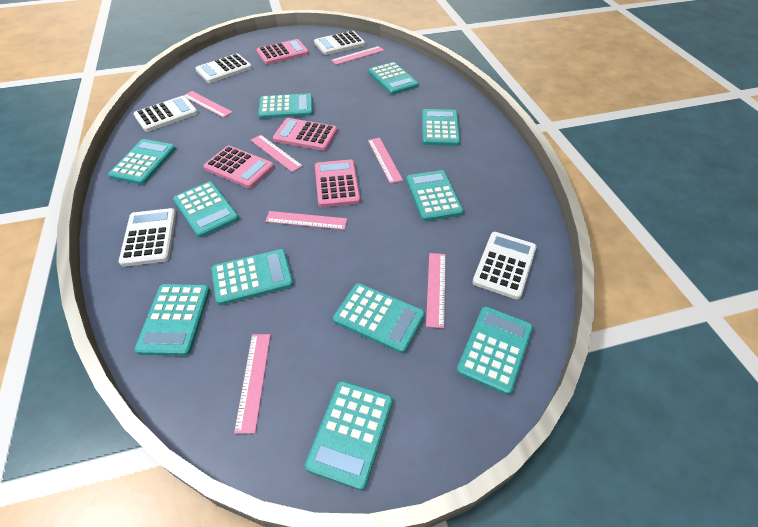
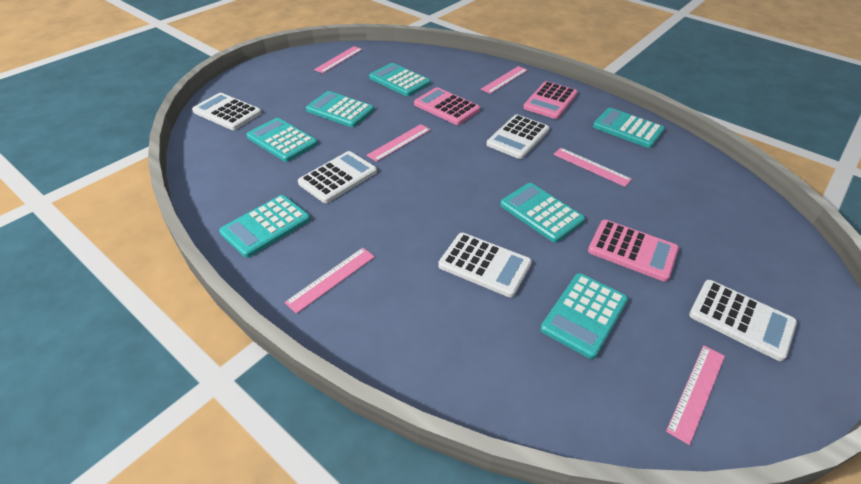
pink calculator: 4 -> 3
pink ruler: 7 -> 6
turquoise calculator: 11 -> 7

